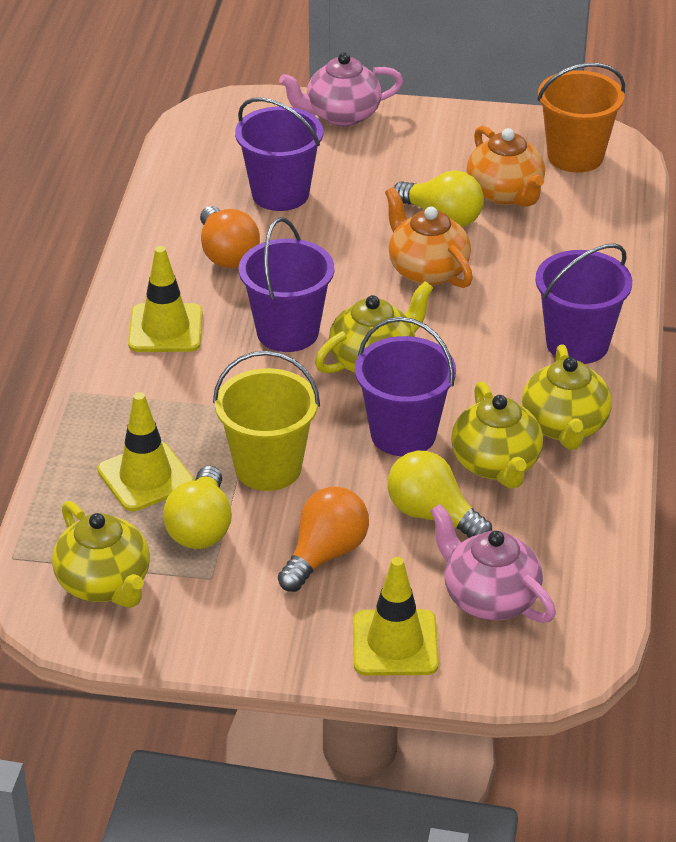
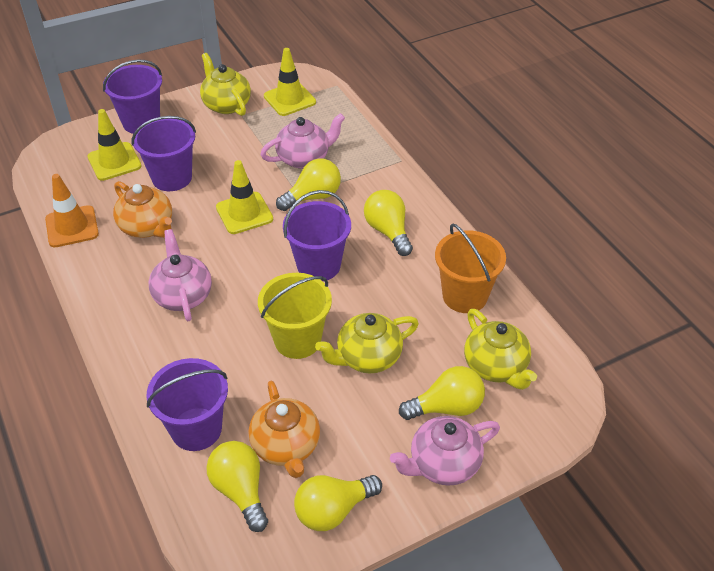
orange light bulb: 2 -> 0
orange traffic cone: 0 -> 1
pink teapot: 2 -> 3
yellow light bulb: 3 -> 5
yellow teapot: 4 -> 3

